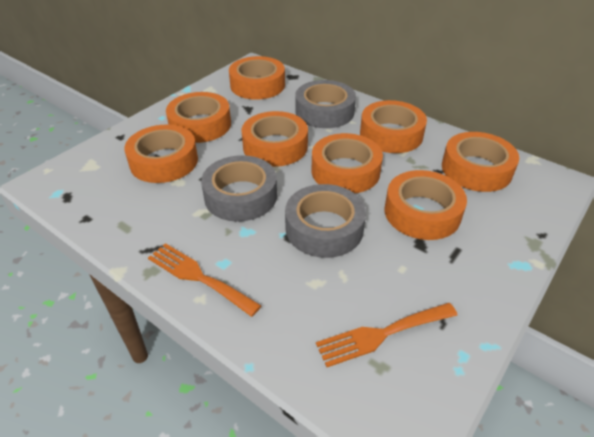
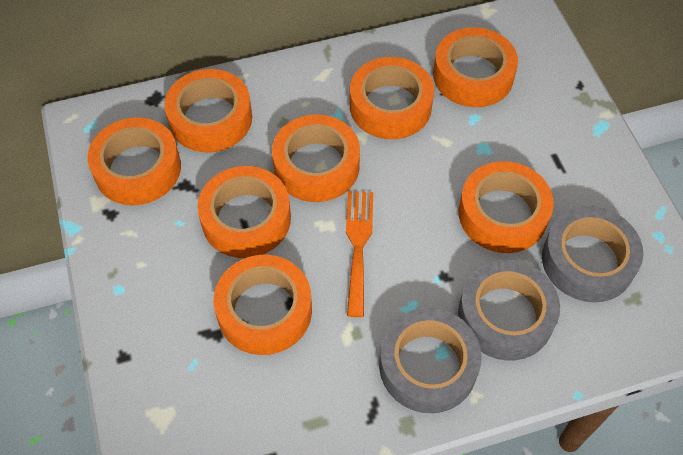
orange fork: 2 -> 1

